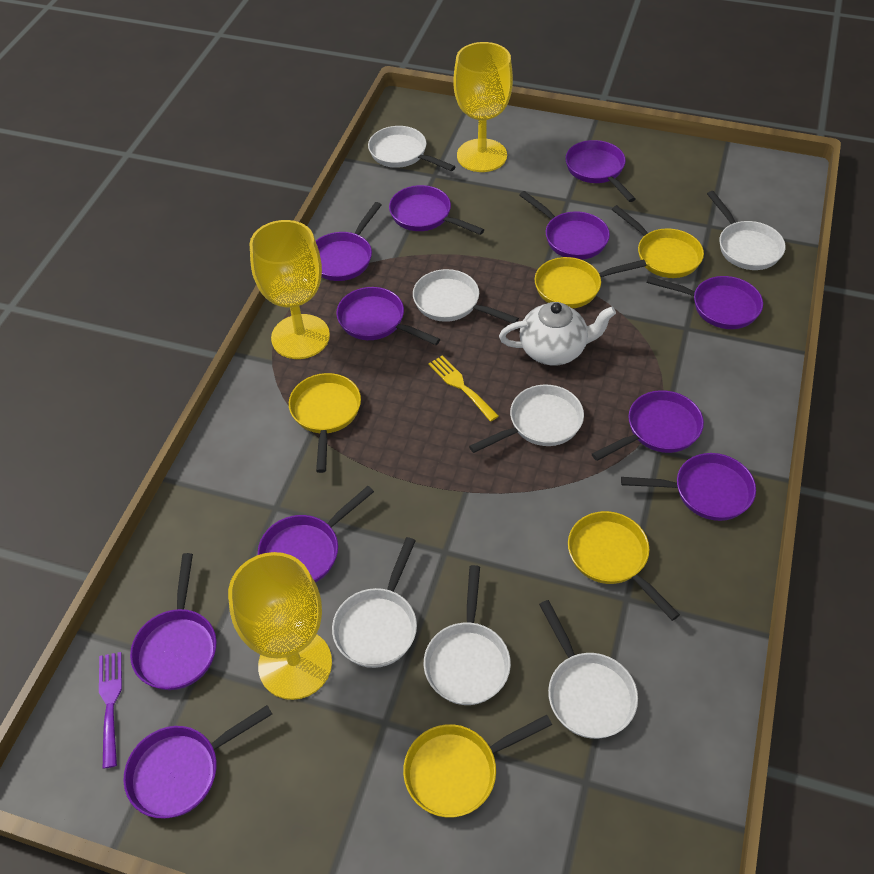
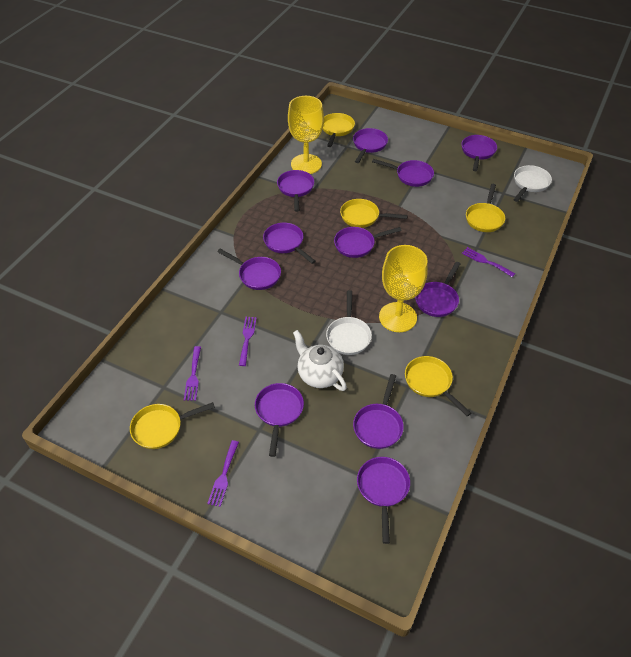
purple fork: 1 -> 4
white pan: 7 -> 2
yellow fork: 1 -> 0
yellow goblet: 3 -> 2

